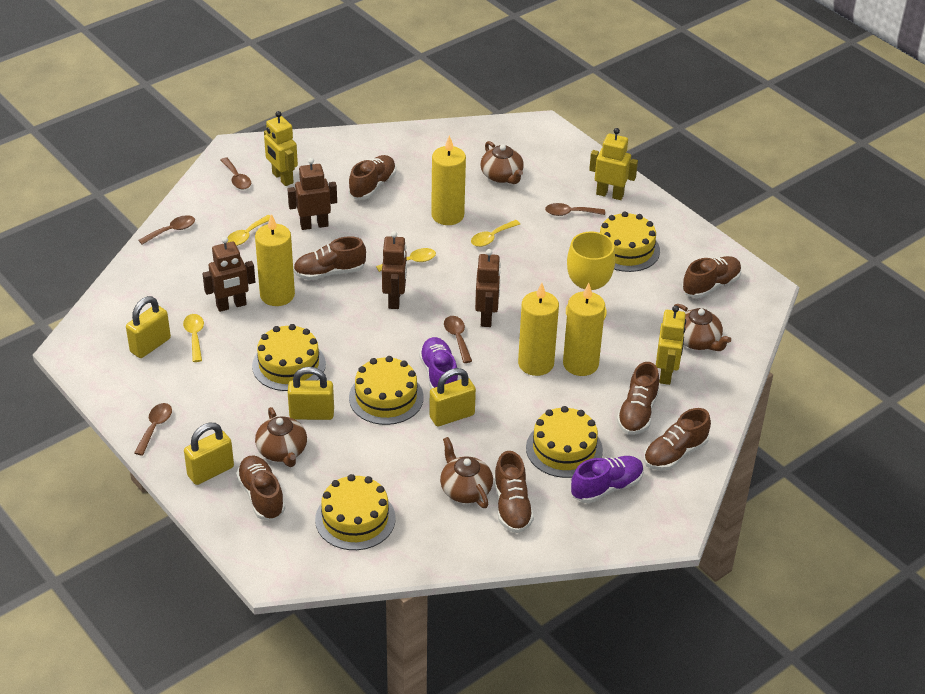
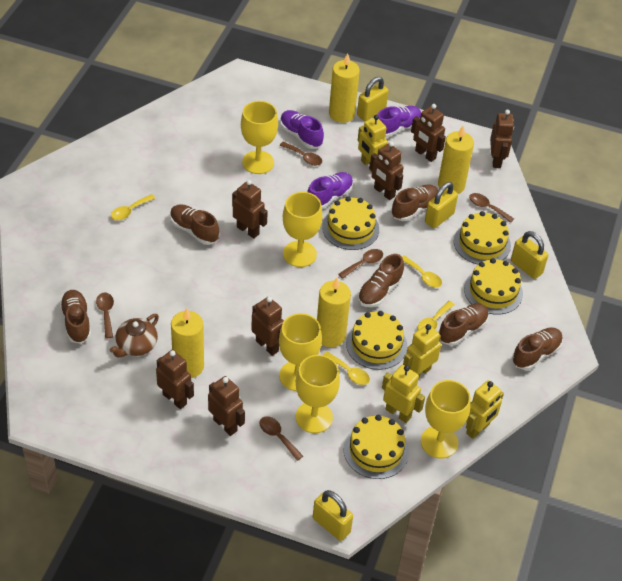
brown robot: 4 -> 7
brown shoe: 7 -> 6
brown teapot: 4 -> 1
purple shoe: 2 -> 3
yellow goblet: 1 -> 5
yellow robot: 3 -> 4

